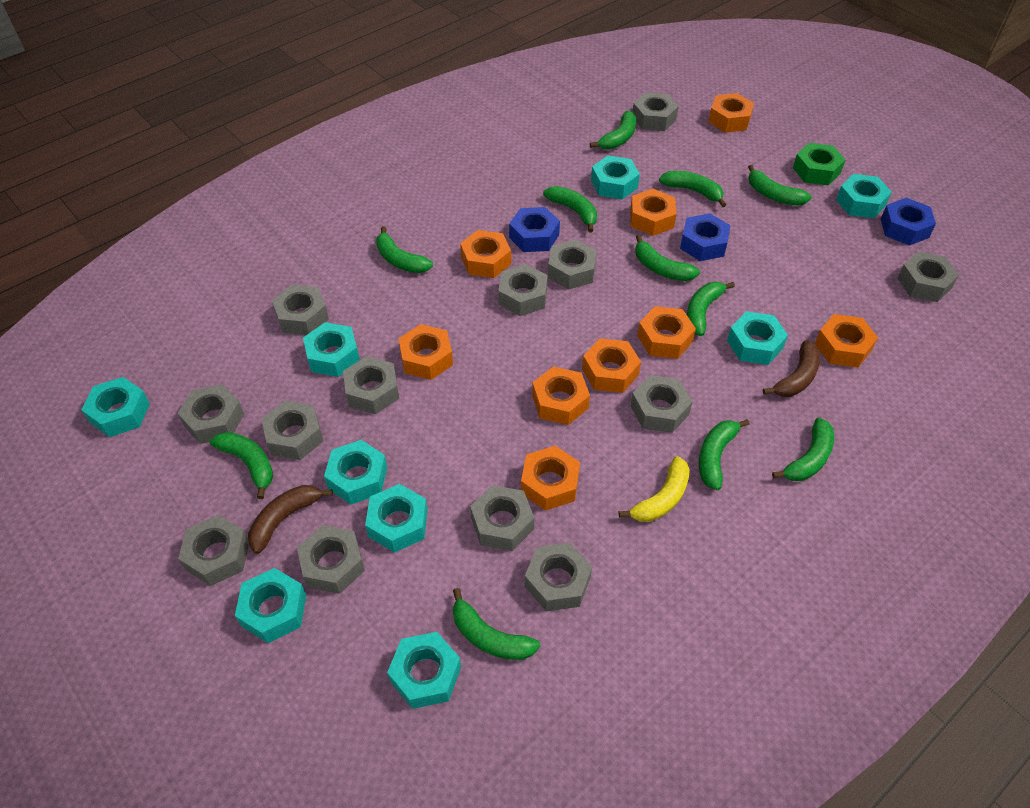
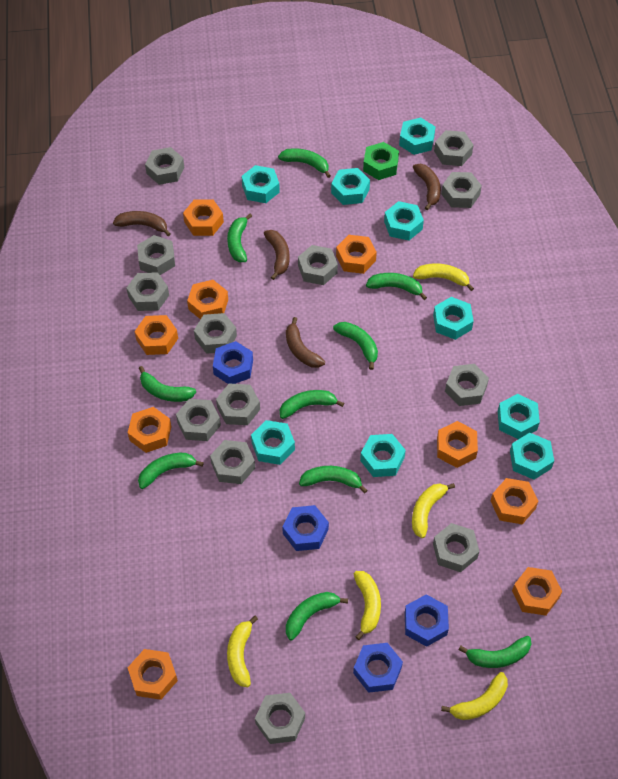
blue nut: 3 -> 4
brown banana: 2 -> 4
green banana: 11 -> 10
yellow banana: 1 -> 5

